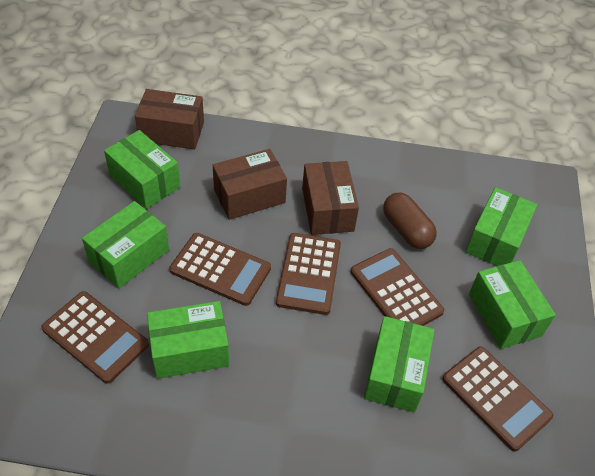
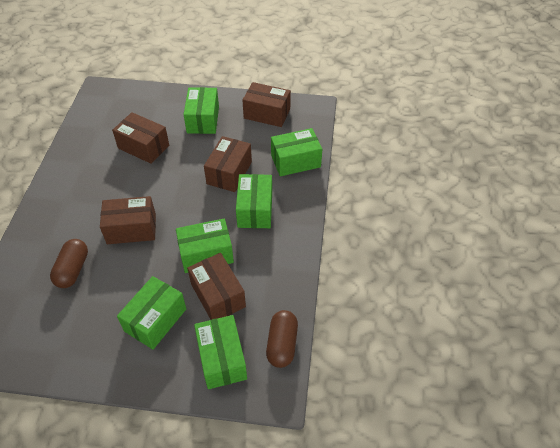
brown box: 3 -> 5
brown calculator: 5 -> 0
brown capsule: 1 -> 2

